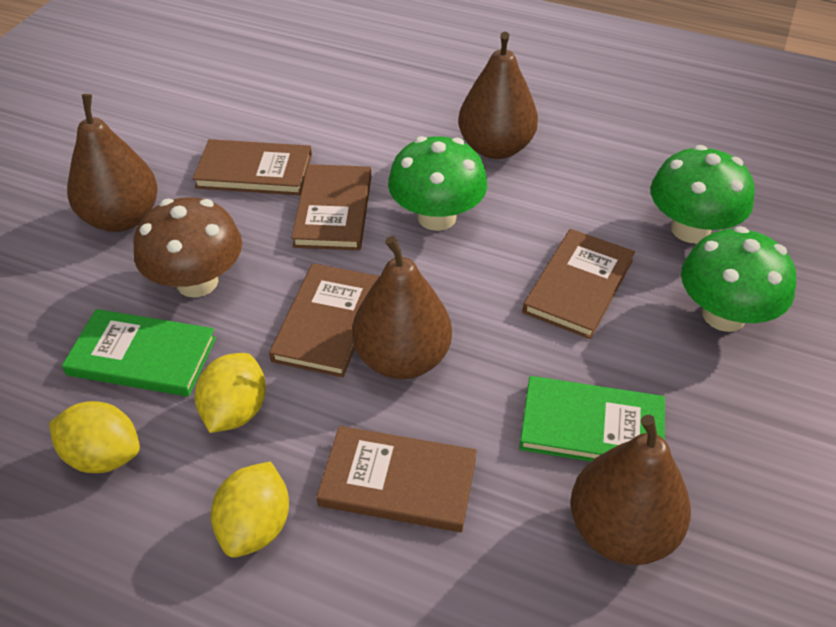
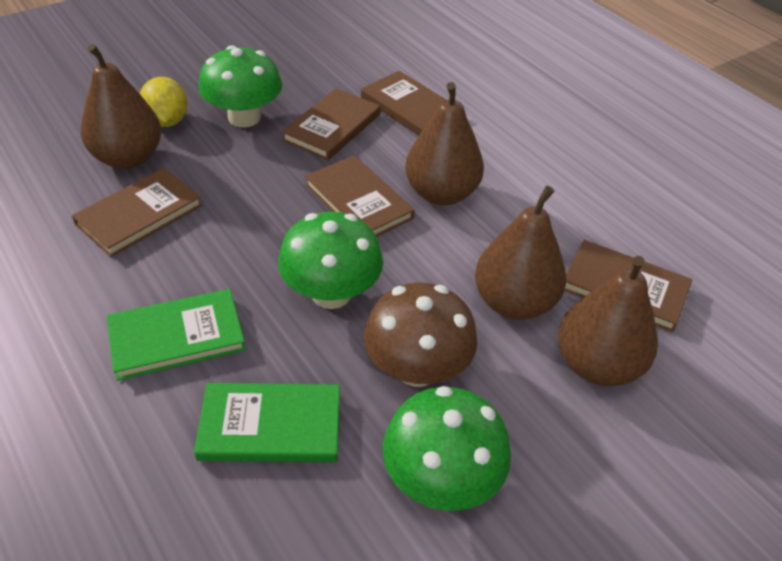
yellow lemon: 3 -> 1

